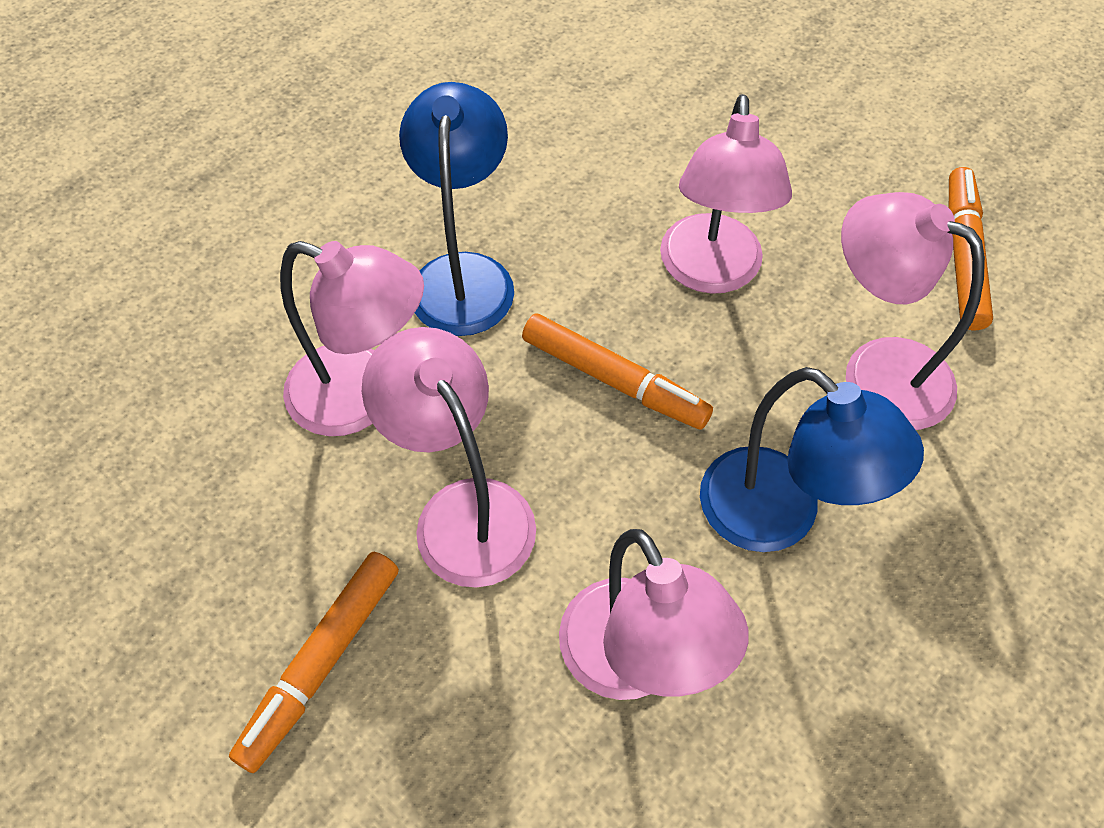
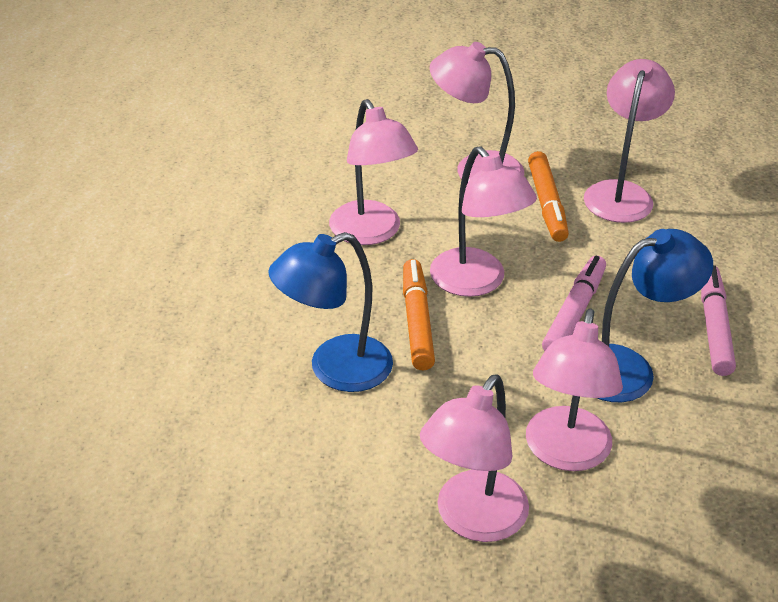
orange marker: 3 -> 2
pink lamp: 5 -> 6
pink marker: 0 -> 2

